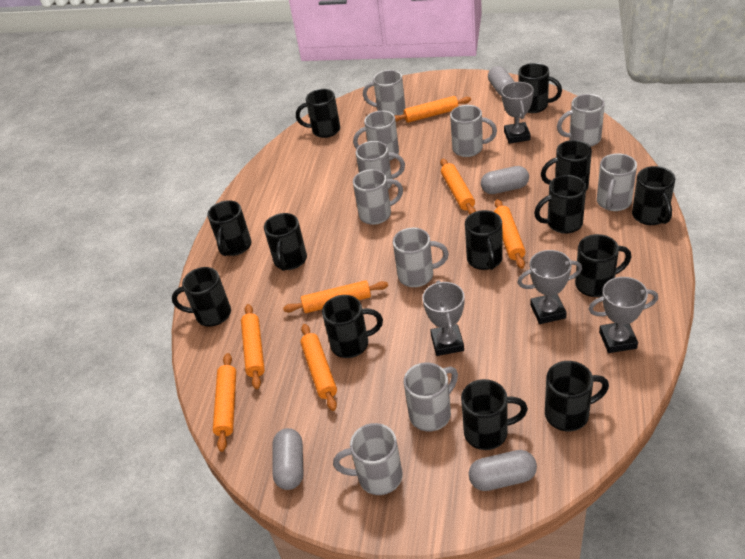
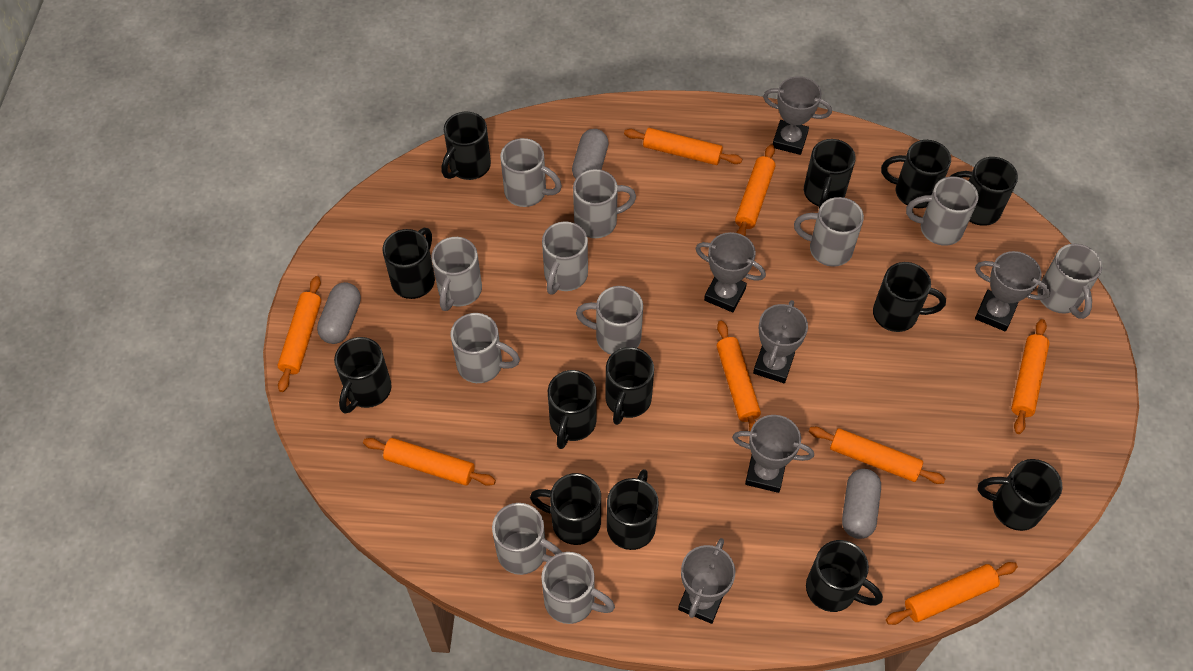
grey capsule: 4 -> 3
grey mug: 10 -> 11
grey trophy: 4 -> 6
orange rolling pin: 7 -> 8

